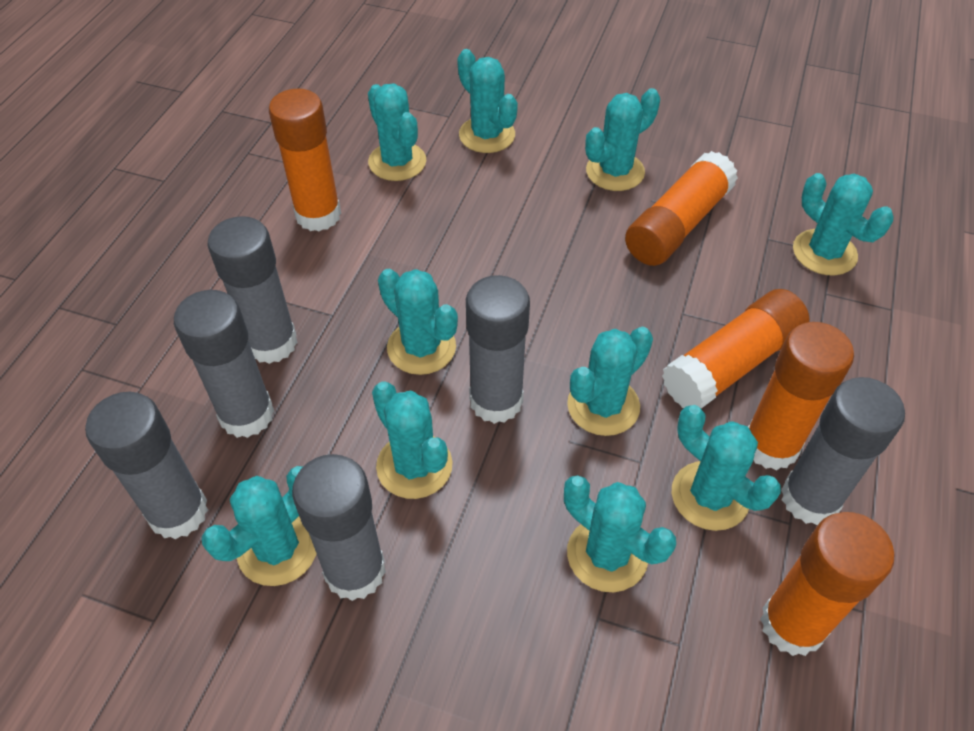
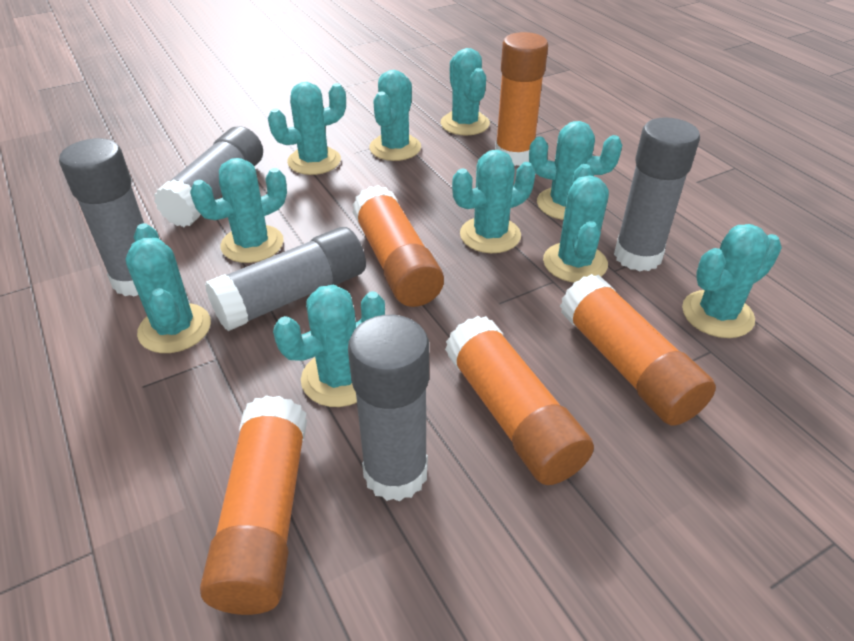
grey glue stick: 6 -> 5

